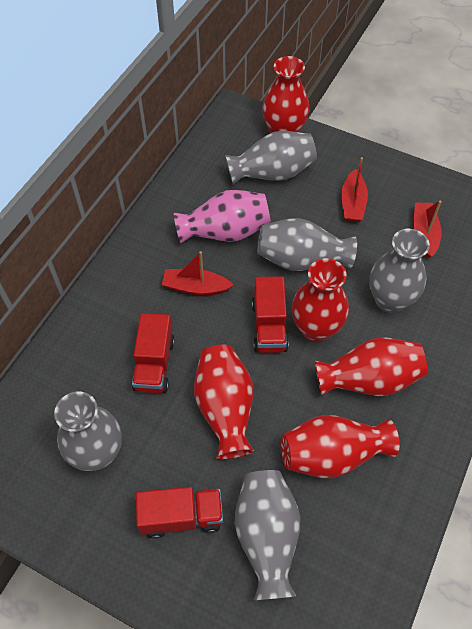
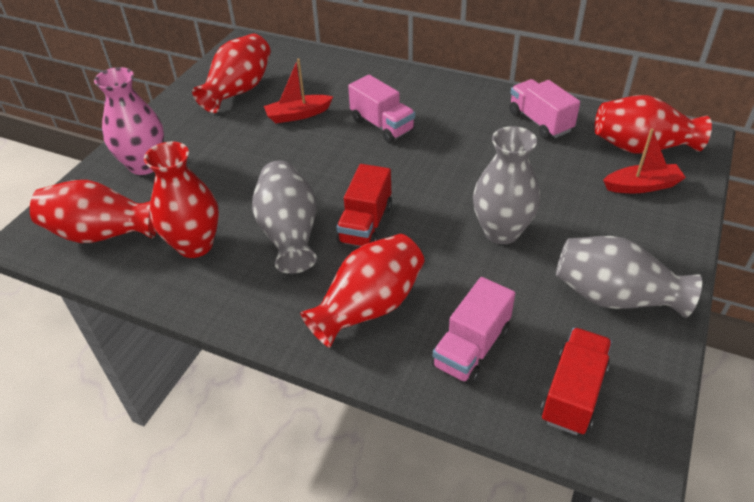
grey vase: 5 -> 3
pink truck: 0 -> 3
red boat: 3 -> 2
red truck: 3 -> 2

